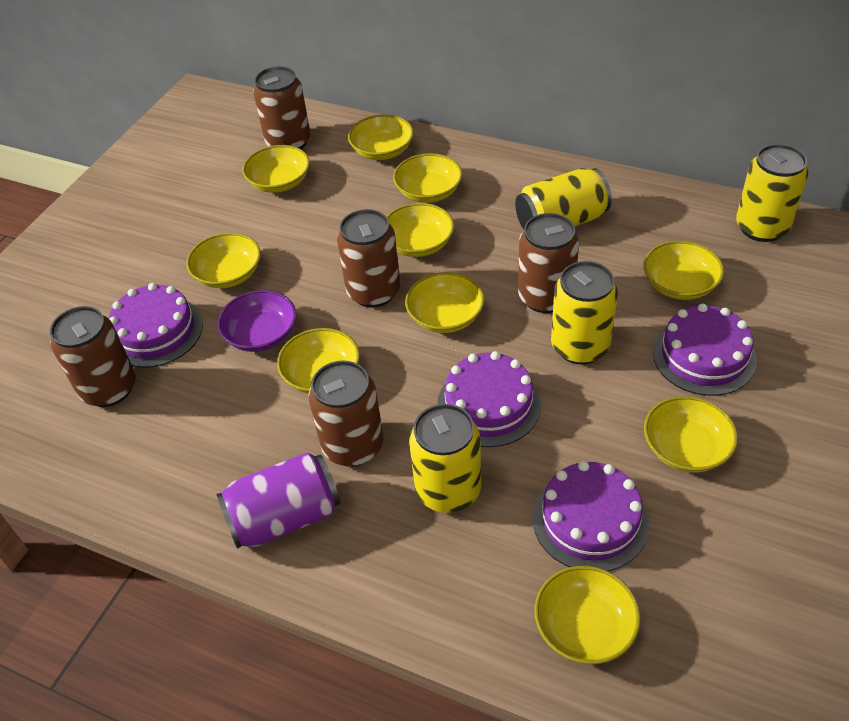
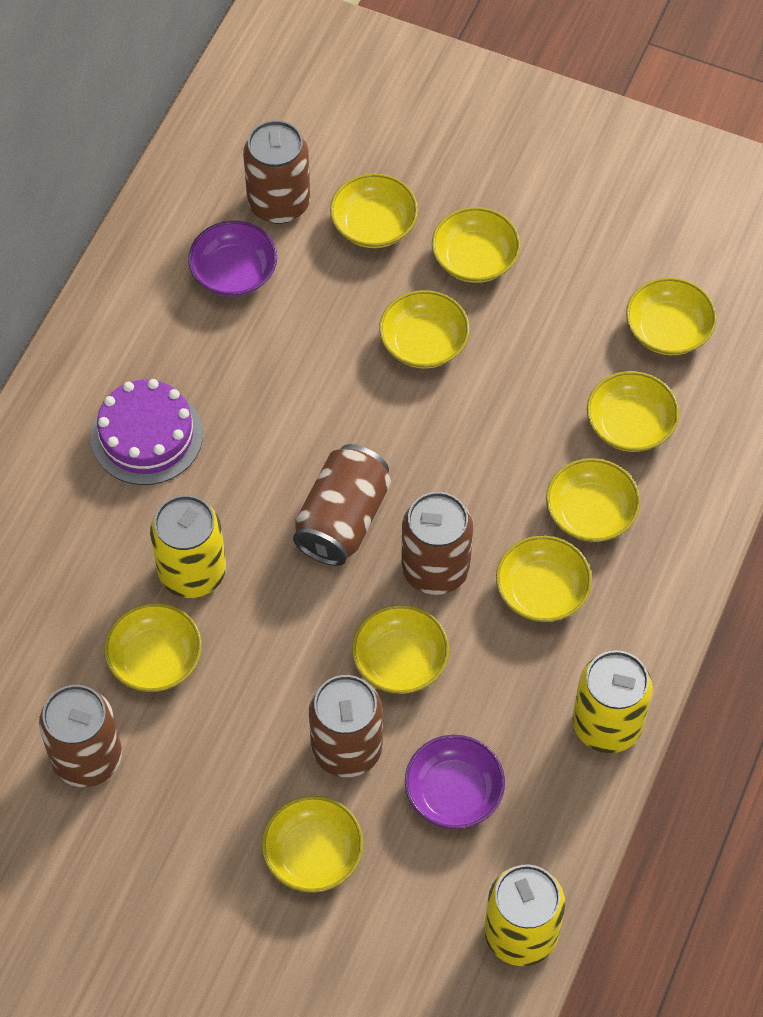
purple bowl: 1 -> 2
purple cake: 4 -> 1
purple can: 1 -> 0
yellow can: 4 -> 3

